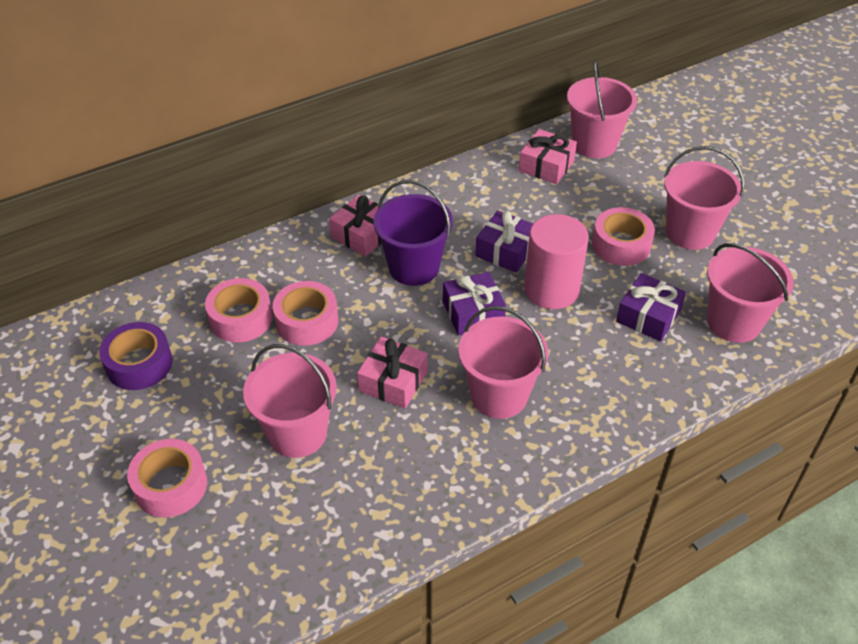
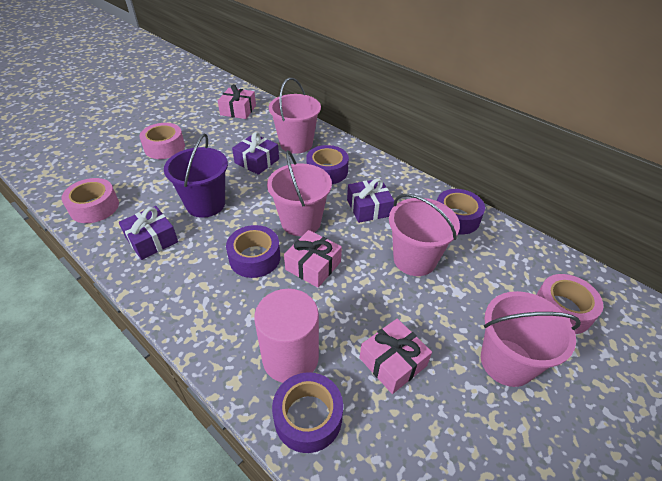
pink bucket: 5 -> 4
pink tape: 4 -> 3
purple tape: 1 -> 4

